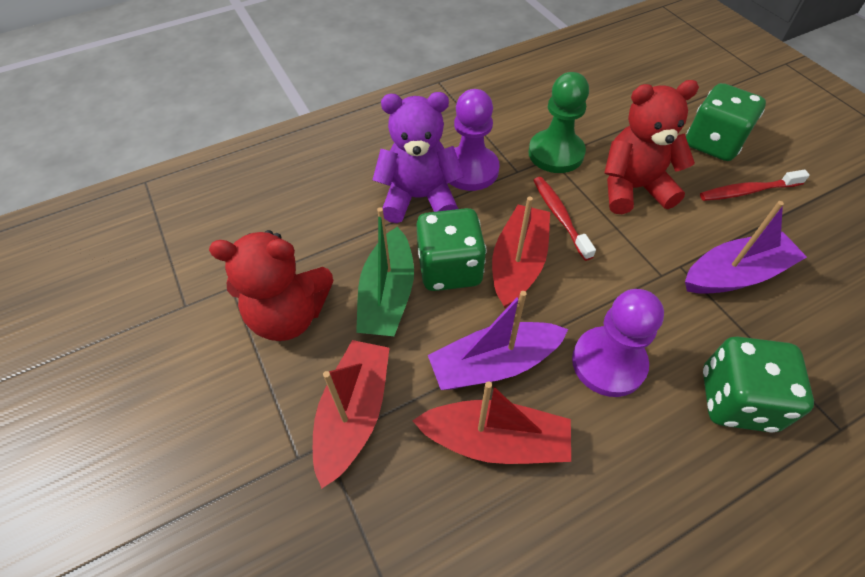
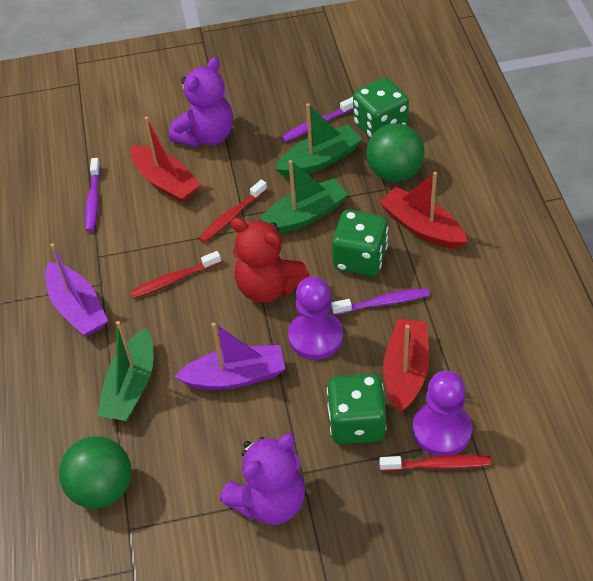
green ball: 0 -> 2
green boat: 1 -> 3
green pawn: 1 -> 0
purple teddy bear: 1 -> 2
purple toothbrush: 0 -> 3
red teddy bear: 2 -> 1
red toothbrush: 2 -> 3

